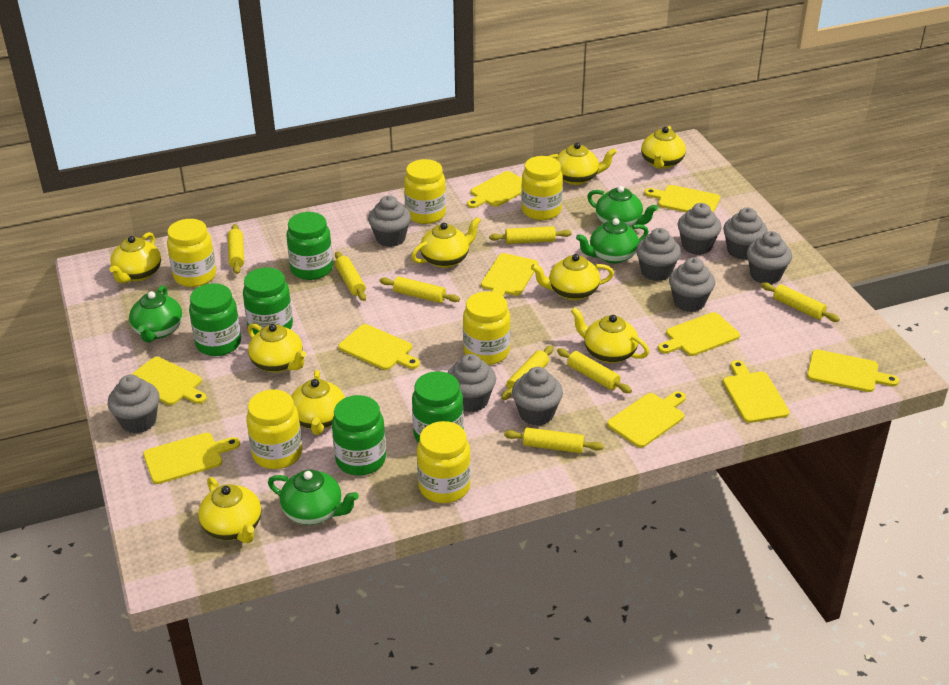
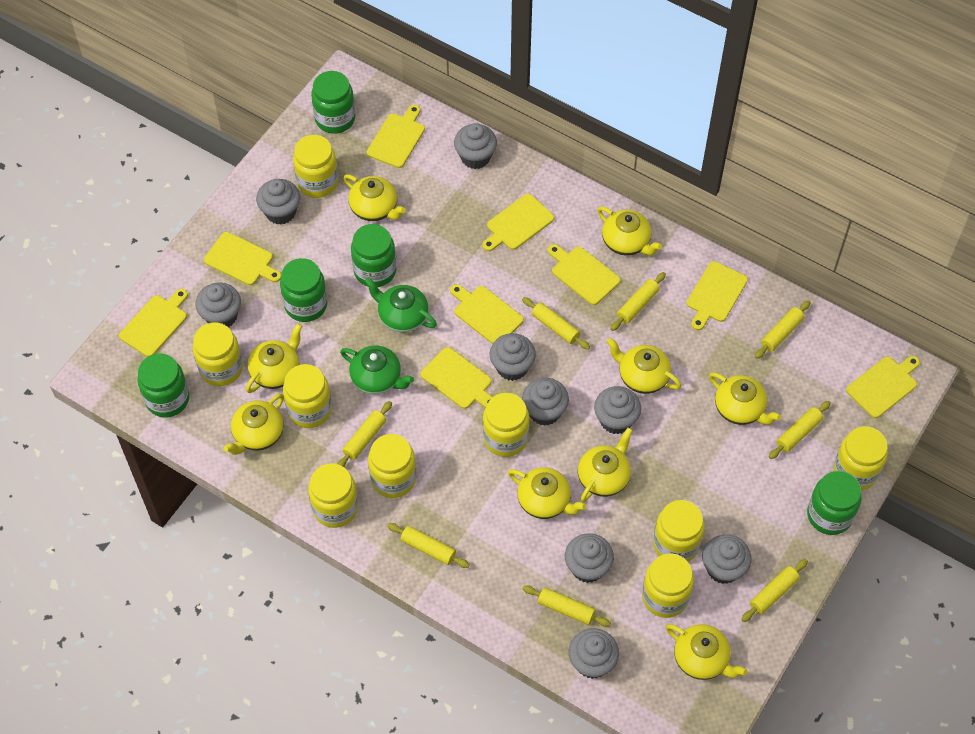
green teapot: 4 -> 2
yellow cutting board: 10 -> 9
yellow jar: 6 -> 9

